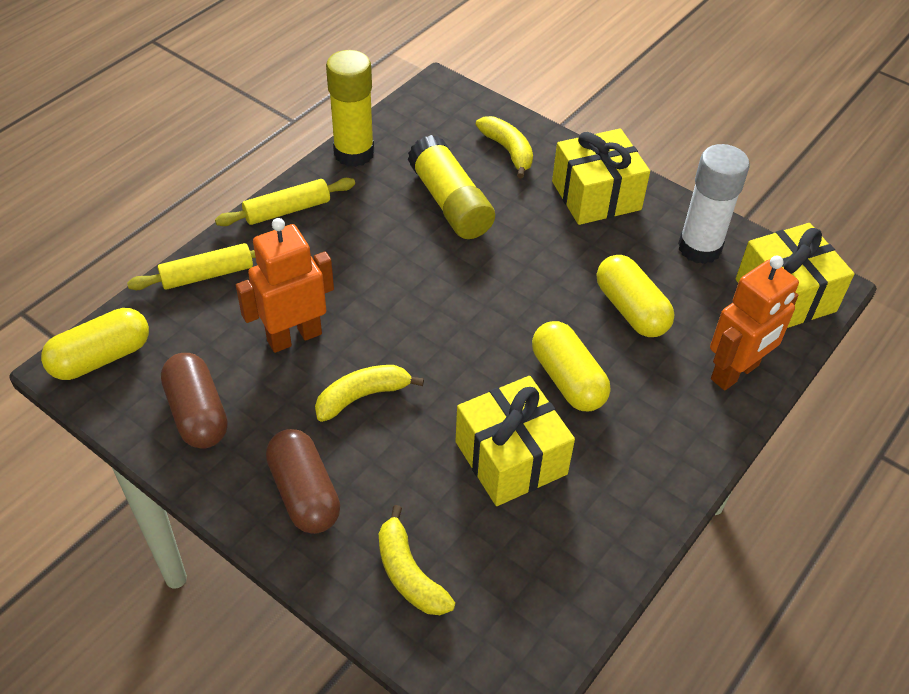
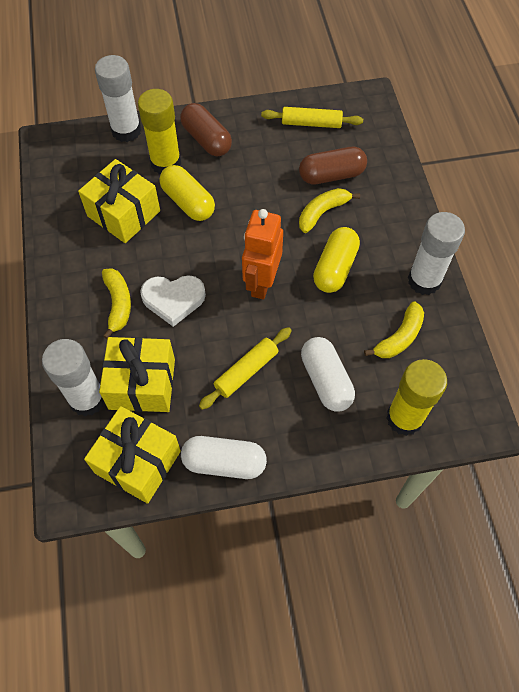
orange robot: 2 -> 1
white capsule: 0 -> 2
white glue stick: 1 -> 3
white heart: 0 -> 1
yellow capsule: 3 -> 2

